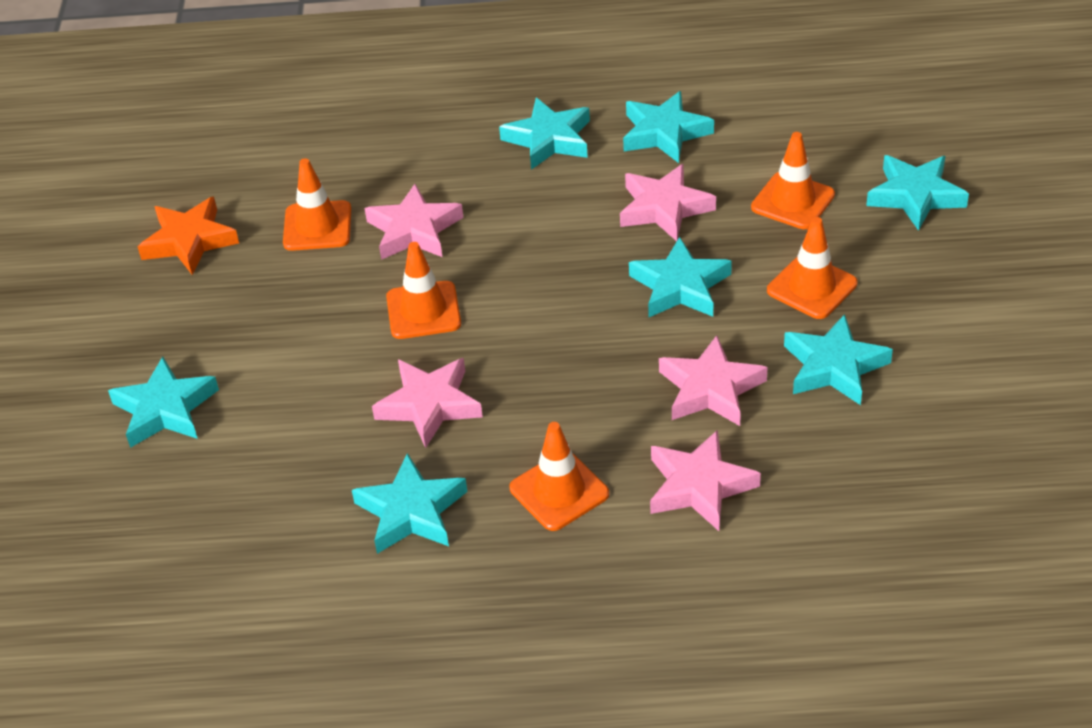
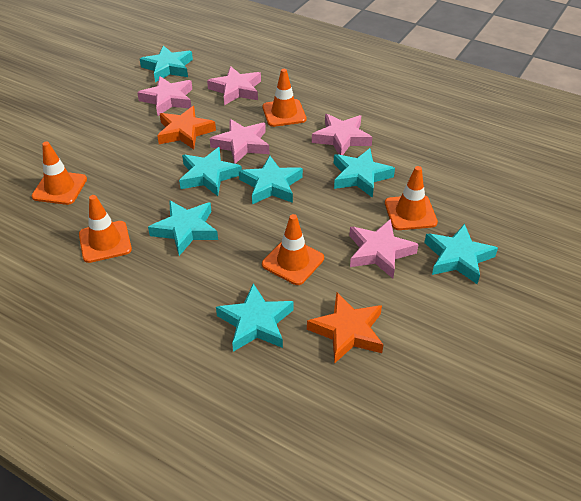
orange star: 1 -> 2

